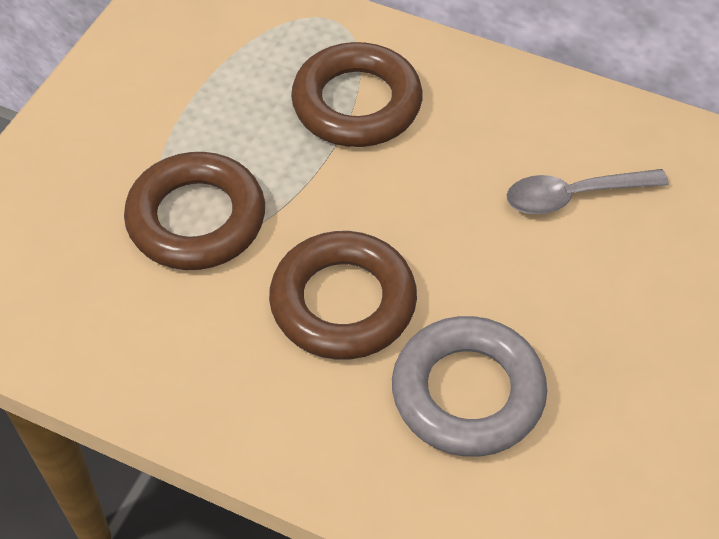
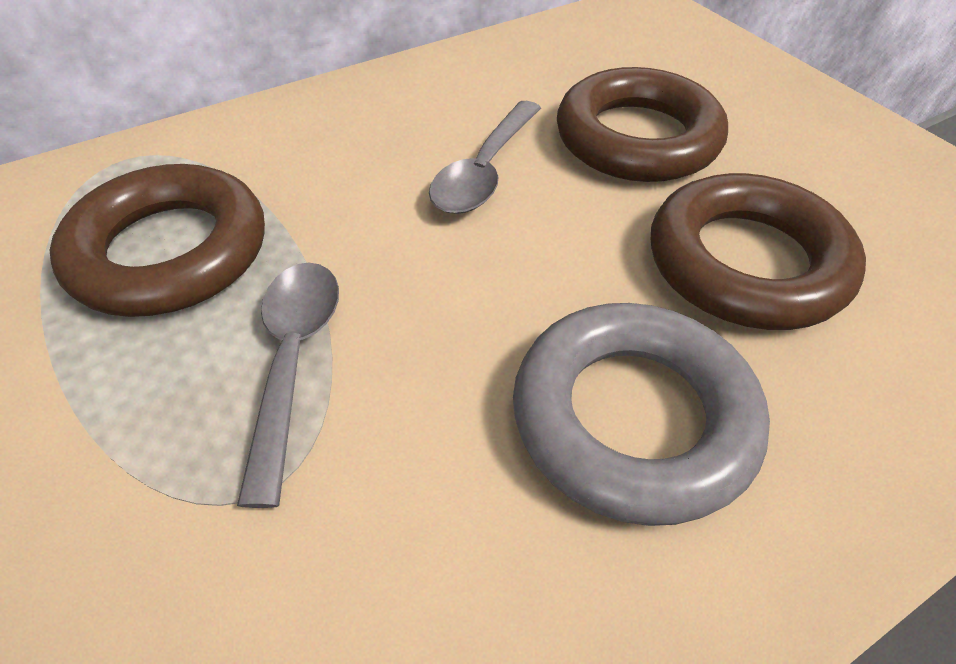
grey spoon: 1 -> 2

